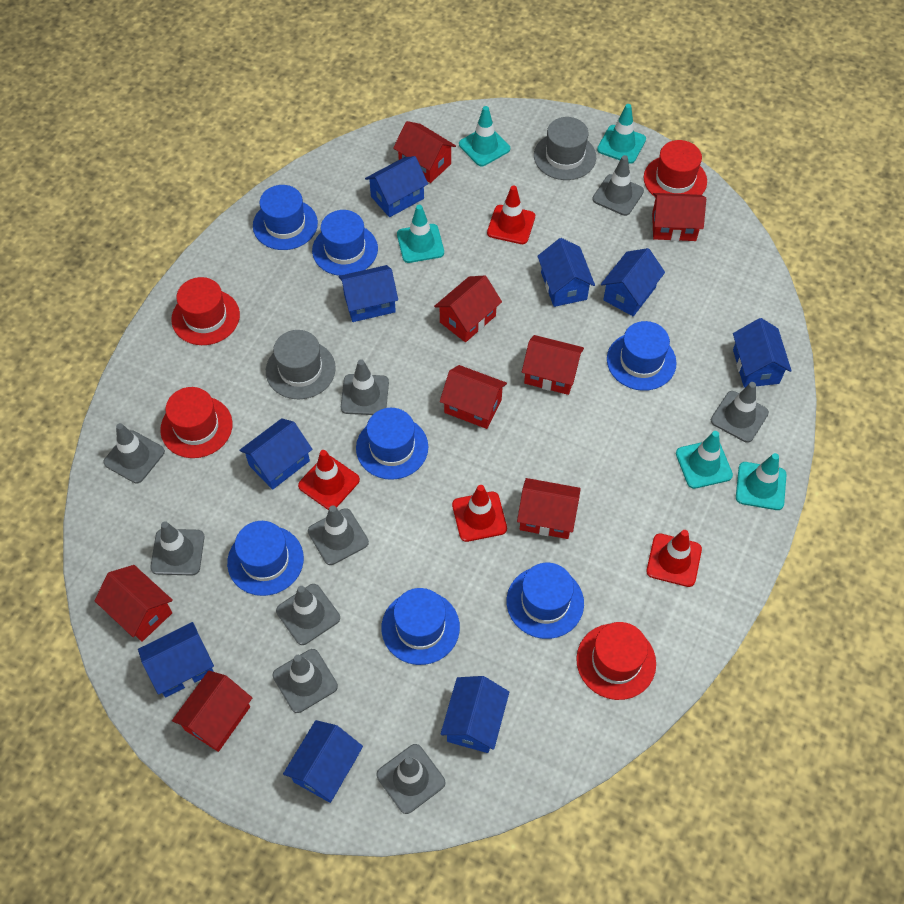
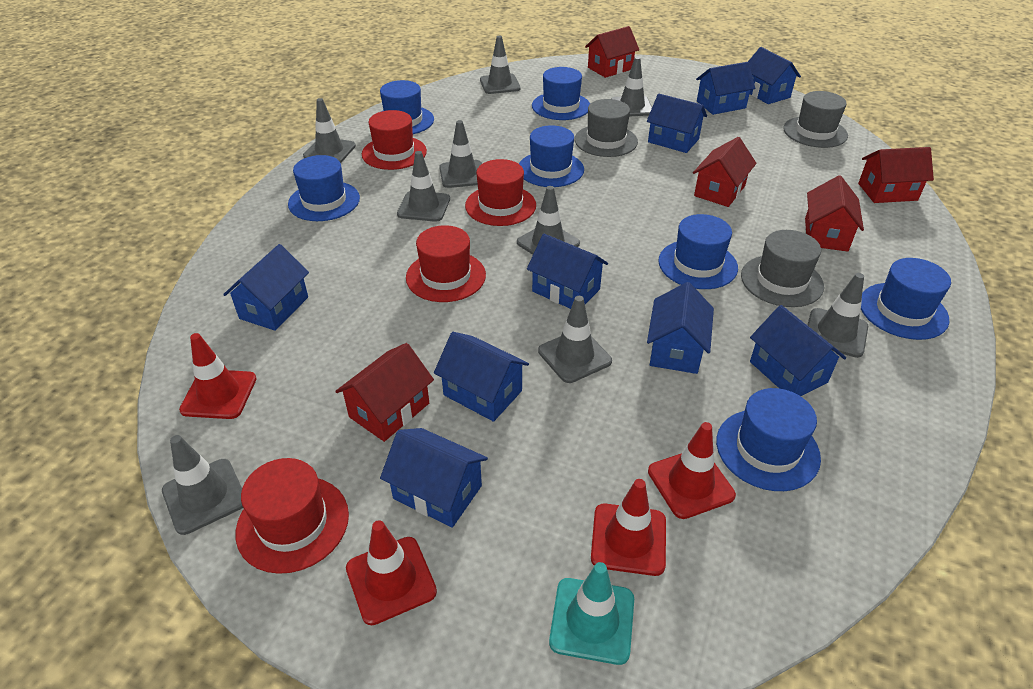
grey hat: 2 -> 3
red house: 8 -> 5
turquoise traffic cone: 5 -> 1

